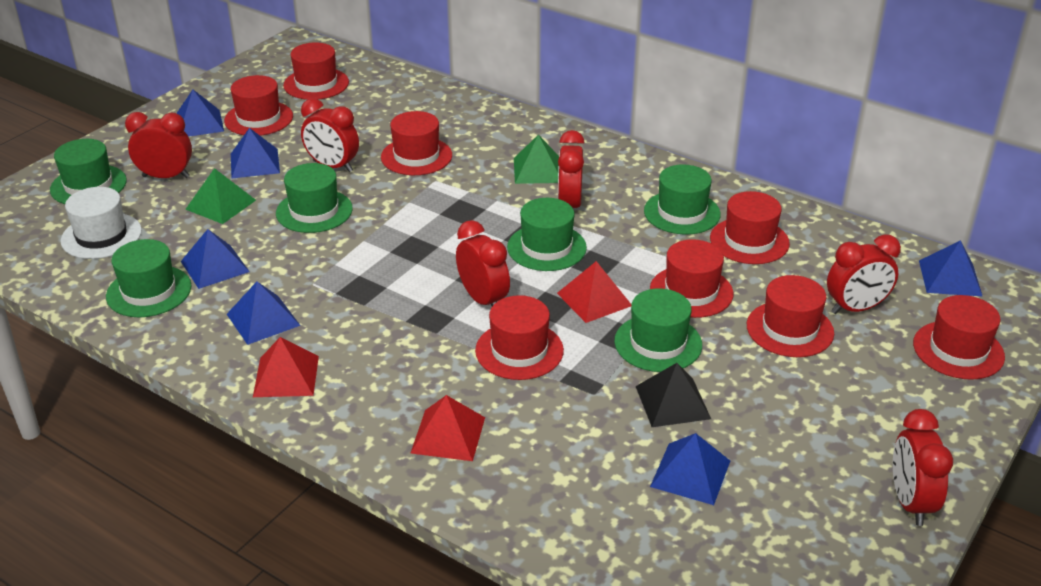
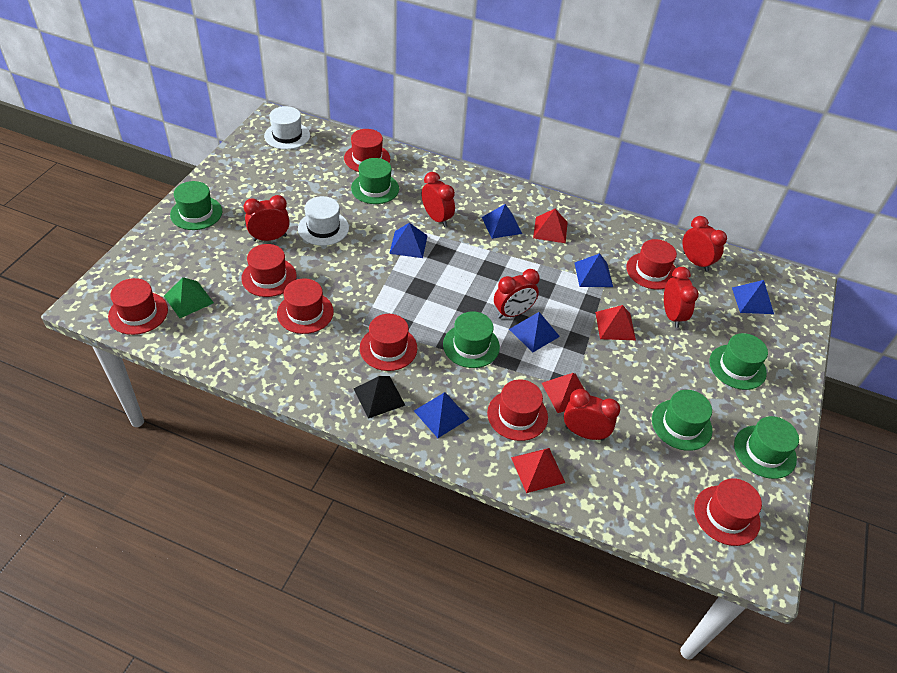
green pyramid: 2 -> 1
red pyramid: 3 -> 4
white hat: 1 -> 2

